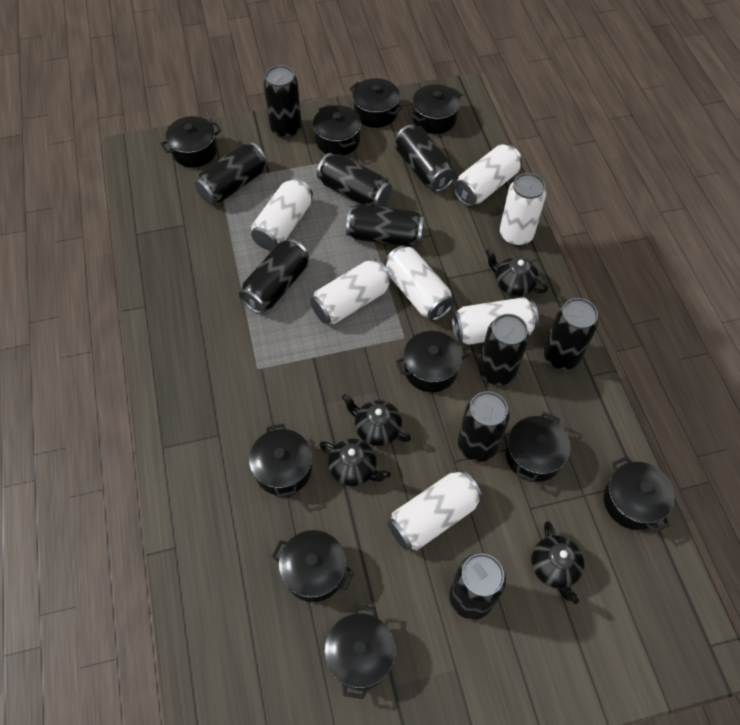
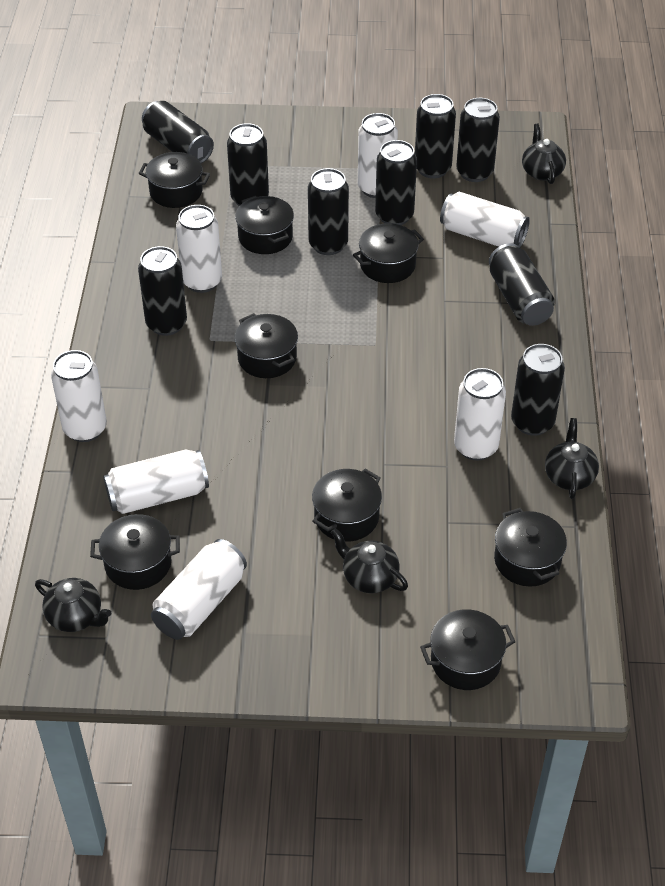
black can: 10 -> 9
black pot: 10 -> 8

